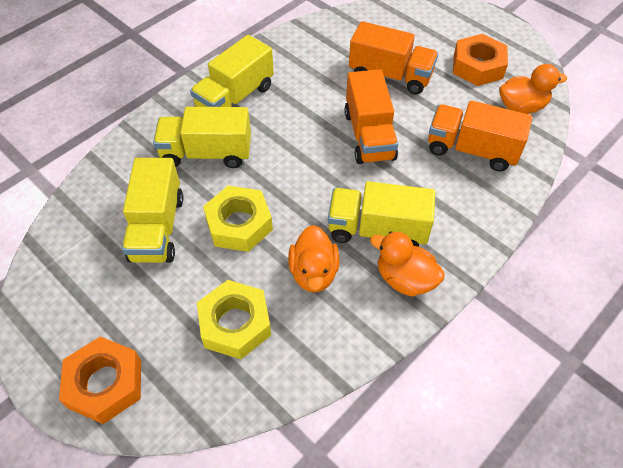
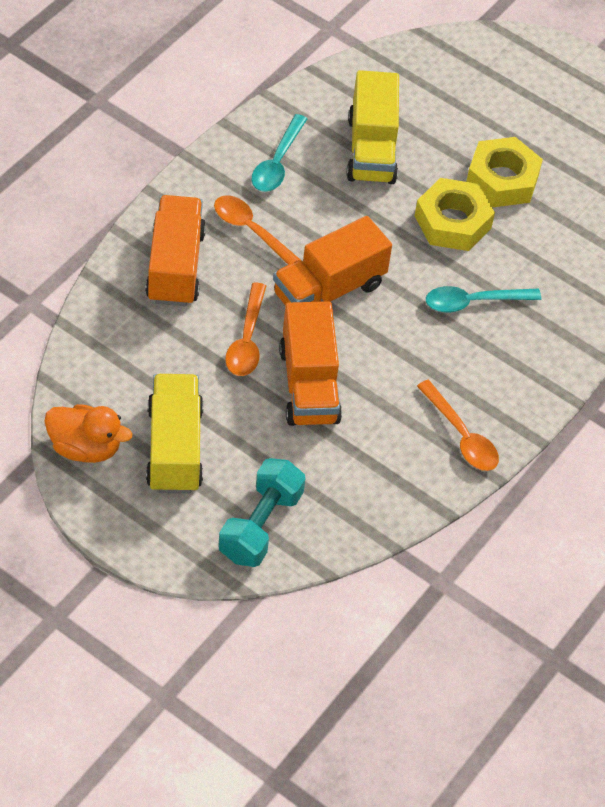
orange duck: 3 -> 1
orange nut: 2 -> 0
orange spoon: 0 -> 3
turquoise dumbbell: 0 -> 1
turquoise spoon: 0 -> 2
yellow truck: 4 -> 2

